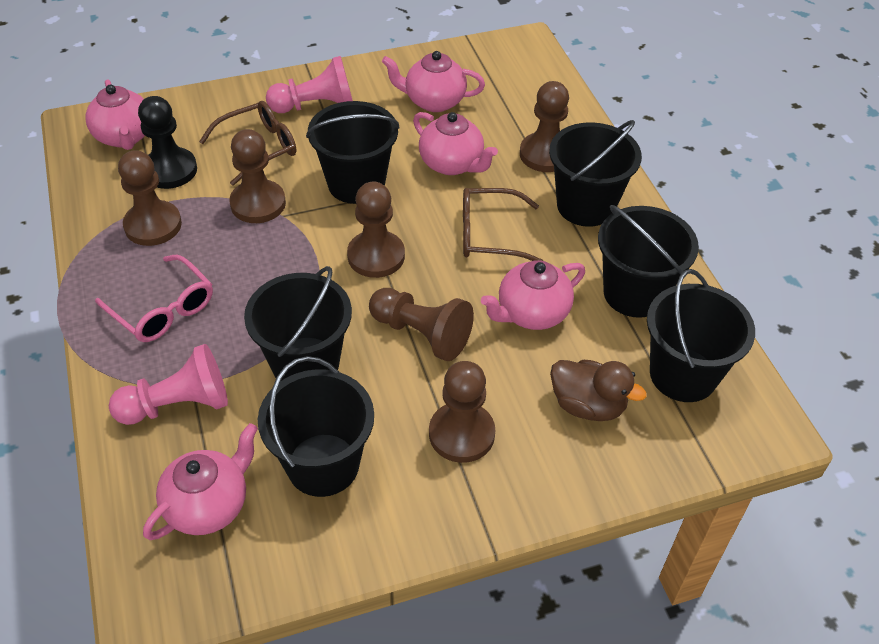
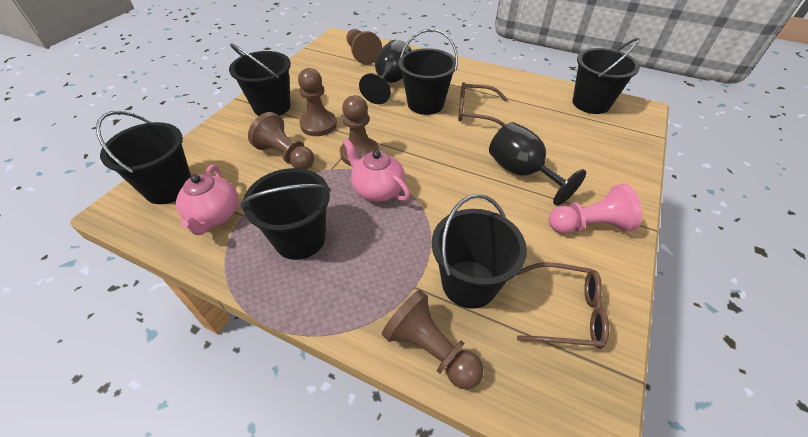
black goblet: 0 -> 2
black pawn: 1 -> 0
brown duck: 1 -> 0
brown pawn: 6 -> 5
pink glasses: 1 -> 0
pink pawn: 2 -> 1
pink teapot: 5 -> 2

